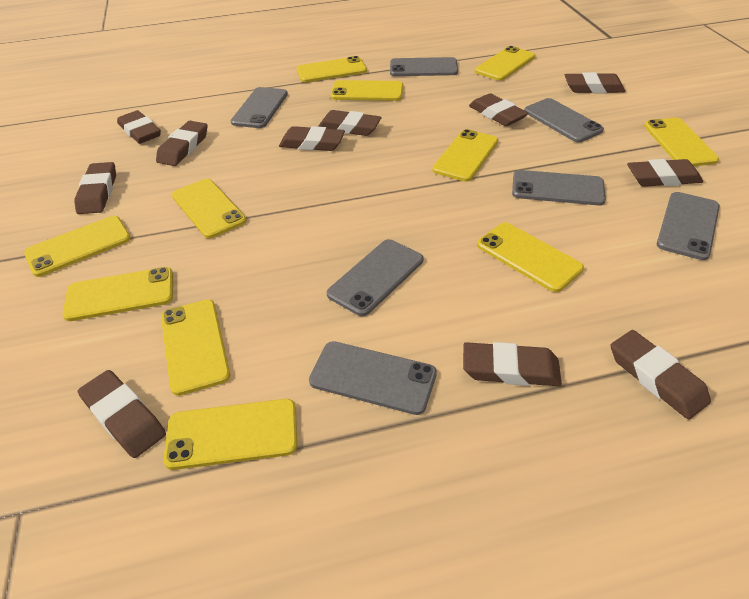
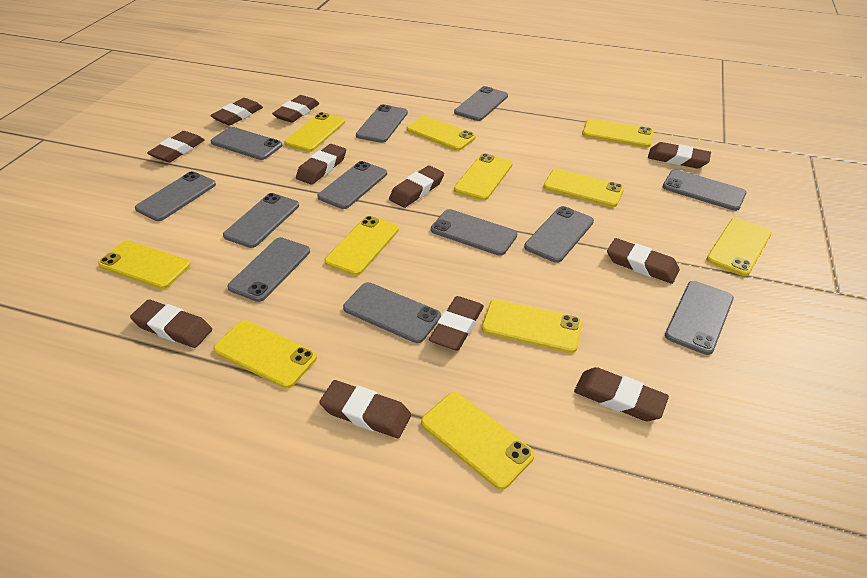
grey phone: 7 -> 12

